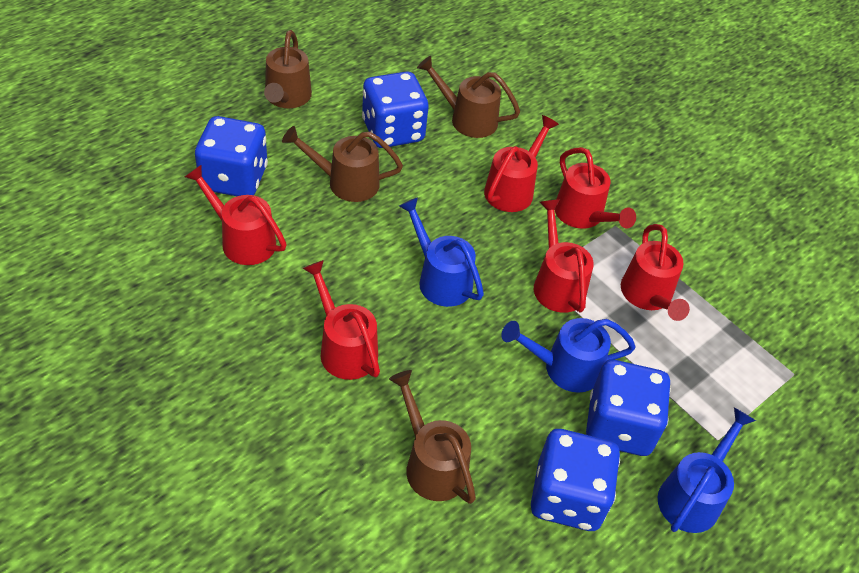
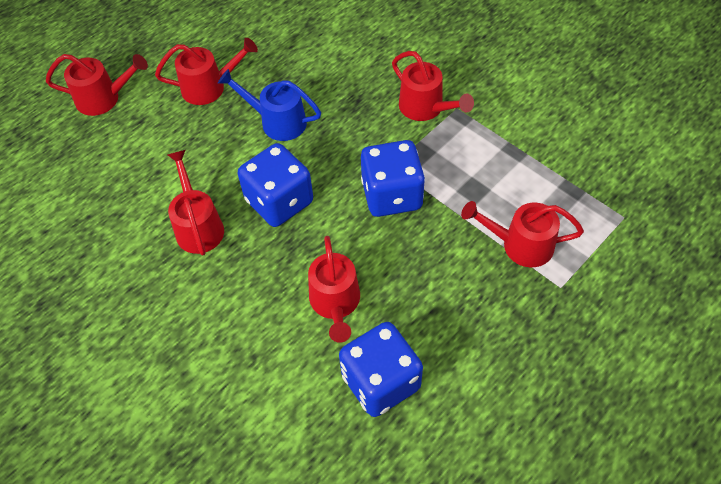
blue dice: 4 -> 3
blue watering can: 3 -> 1
brown watering can: 4 -> 0

